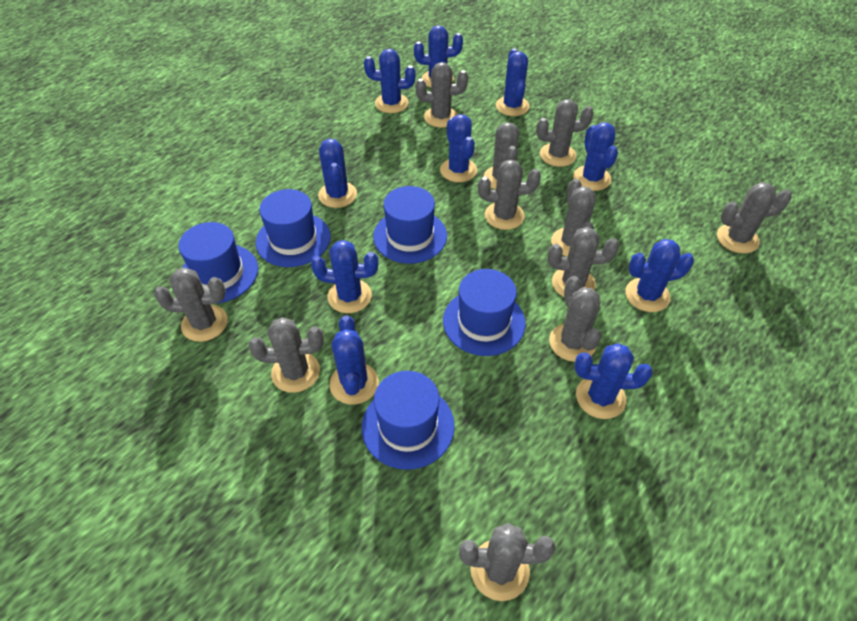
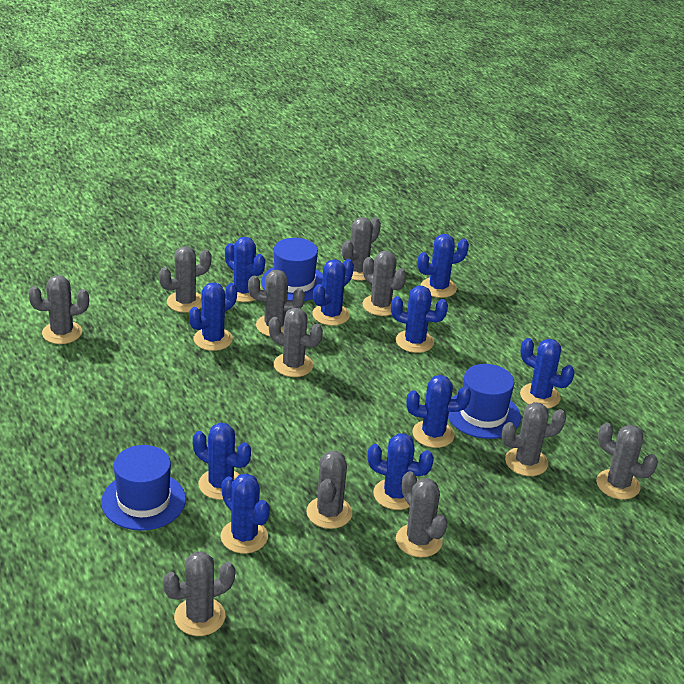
blue hat: 5 -> 3

